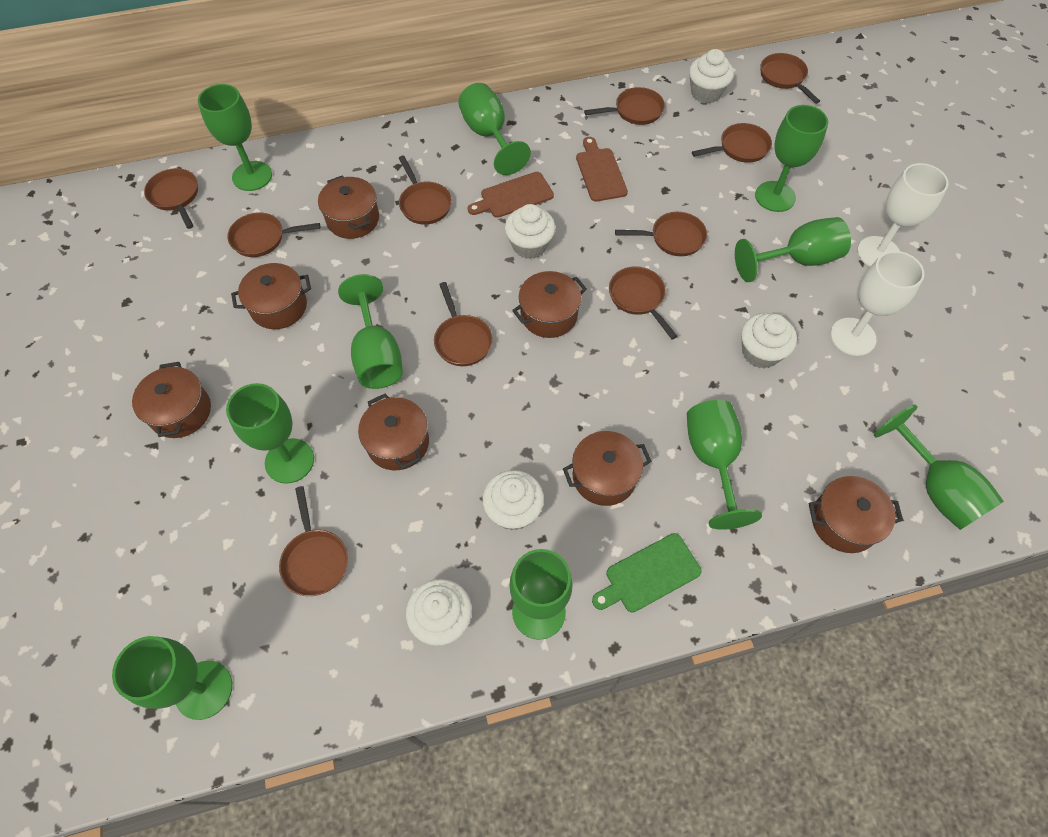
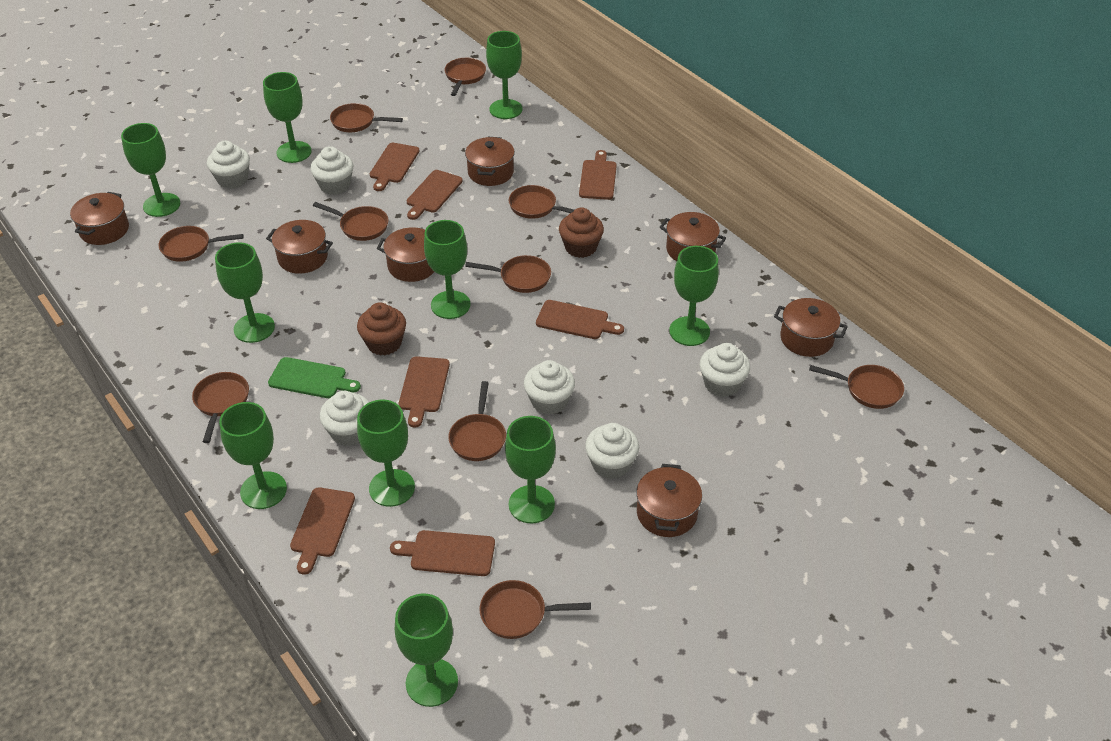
brown cupcake: 0 -> 2
brown cutting board: 2 -> 7
white cupcake: 5 -> 6
white goblet: 2 -> 0

